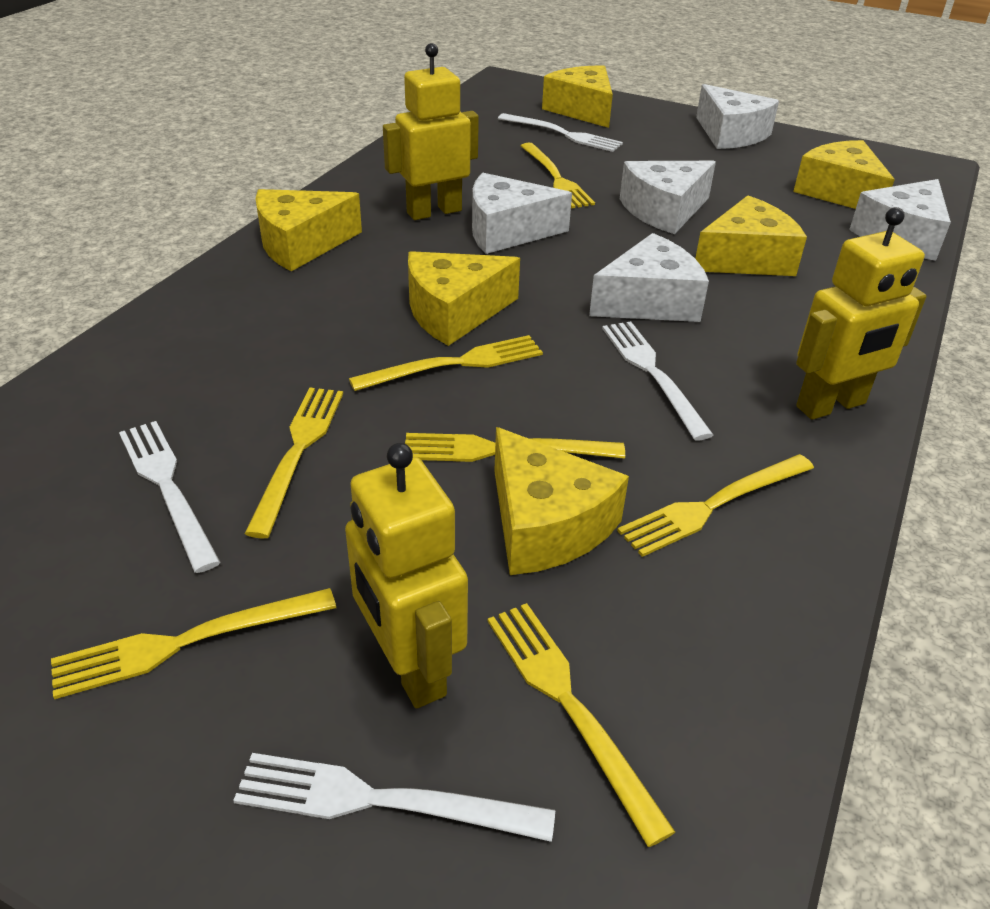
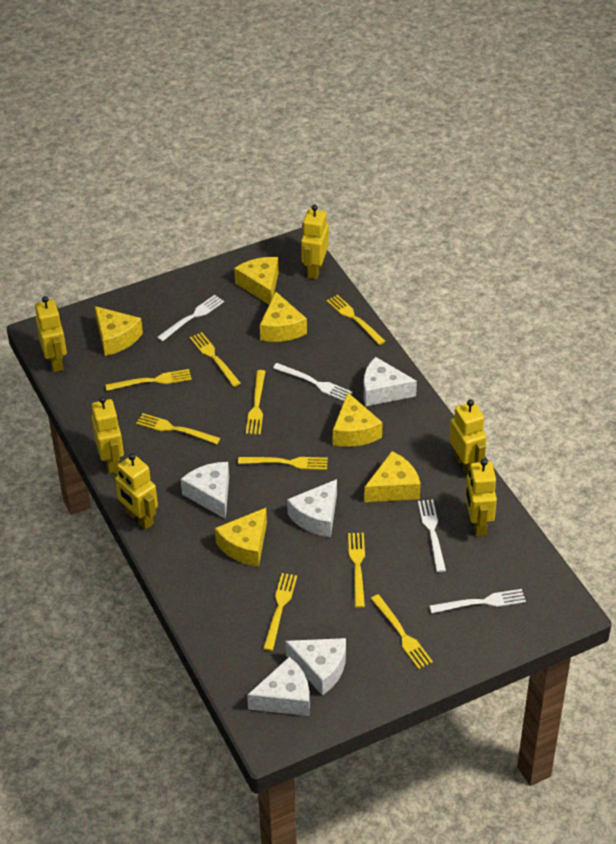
yellow fork: 7 -> 9
yellow robot: 3 -> 6

